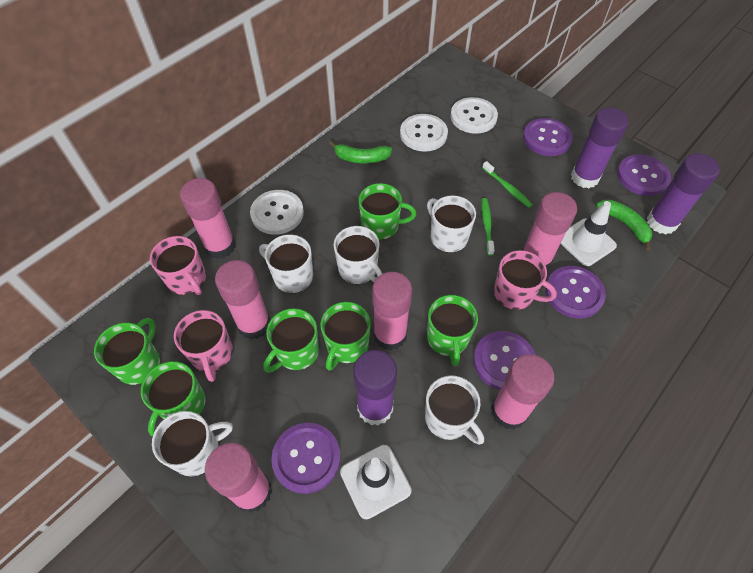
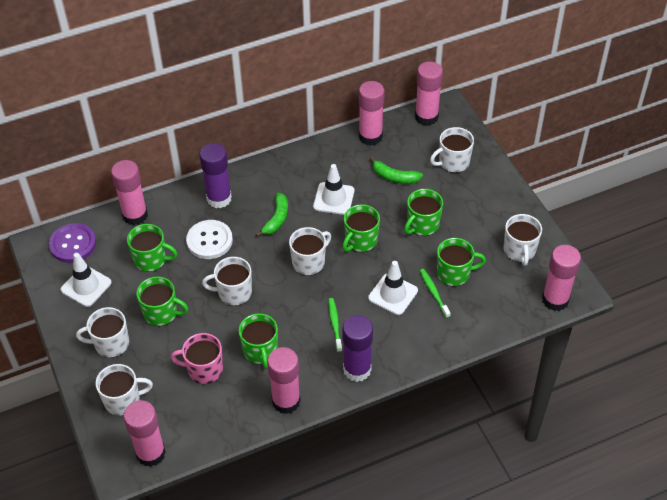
pink mug: 3 -> 1
purple button: 5 -> 1
purple glue stick: 3 -> 2
white button: 3 -> 1
white mug: 5 -> 6
white traffic cone: 2 -> 3

